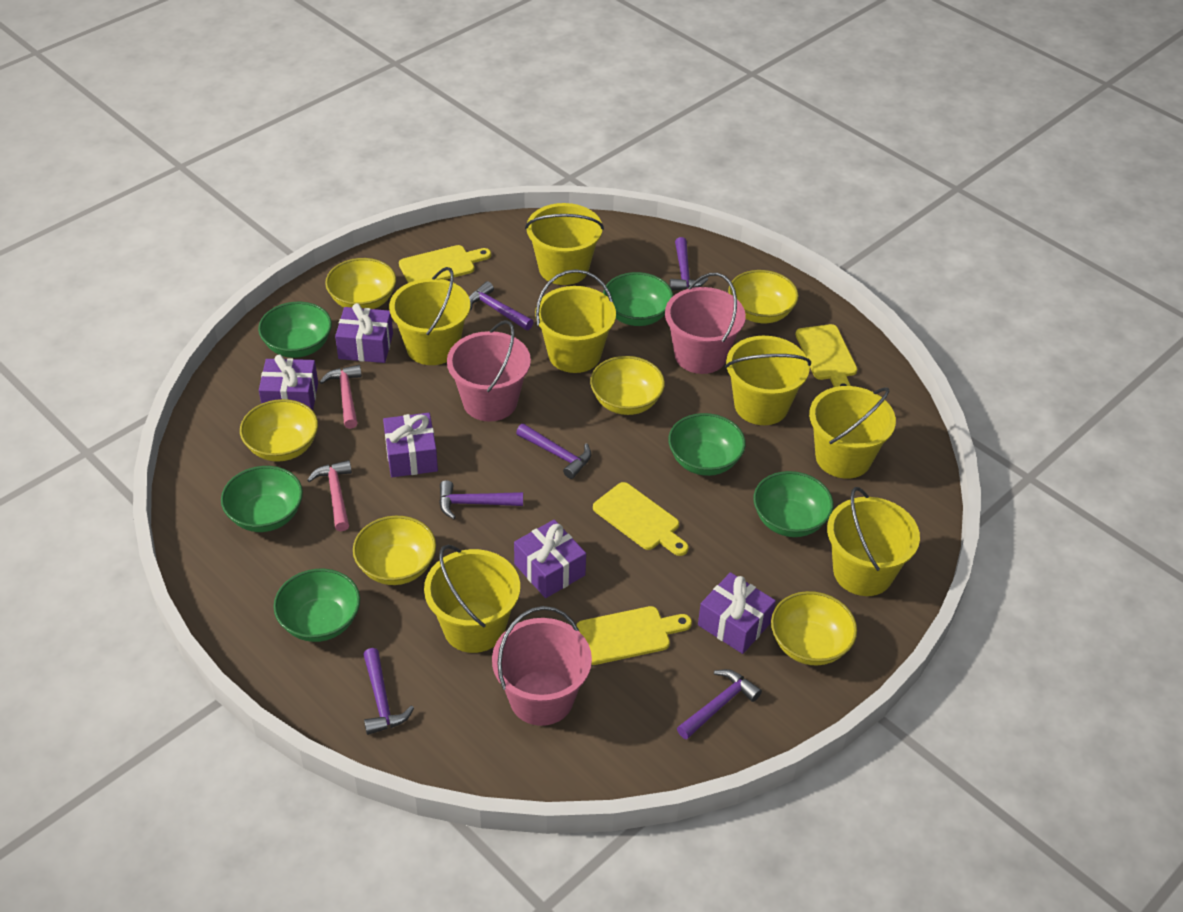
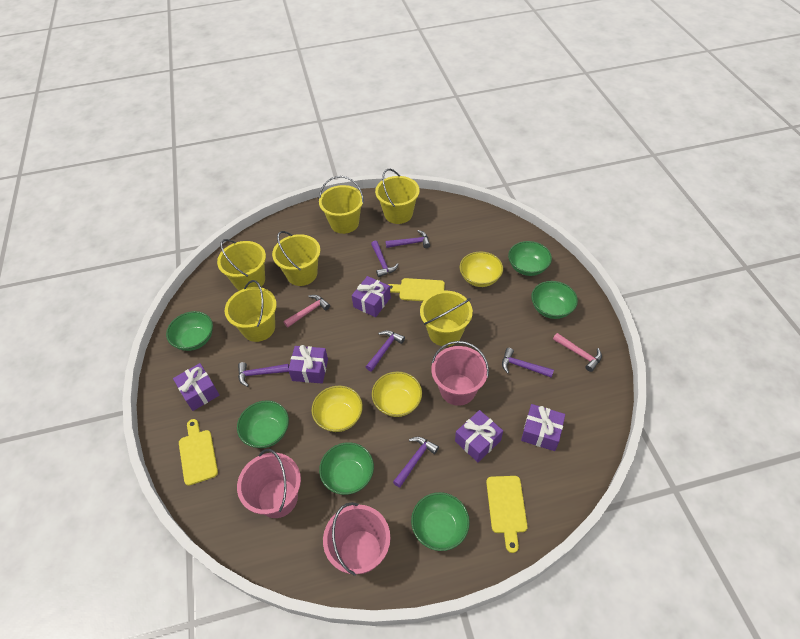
yellow bowl: 6 -> 3
yellow bucket: 7 -> 6
yellow cutting board: 4 -> 3

